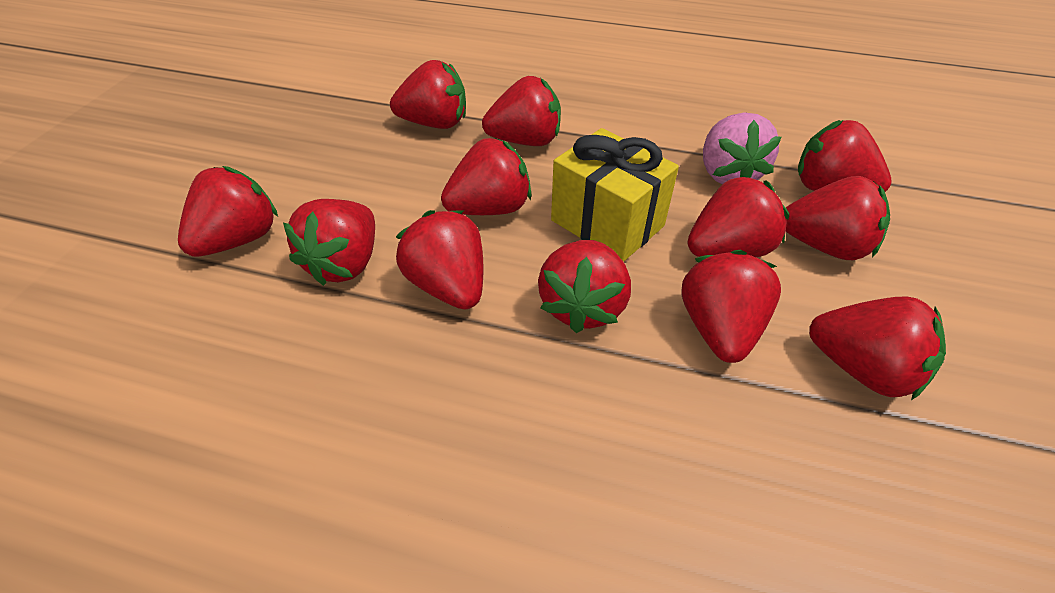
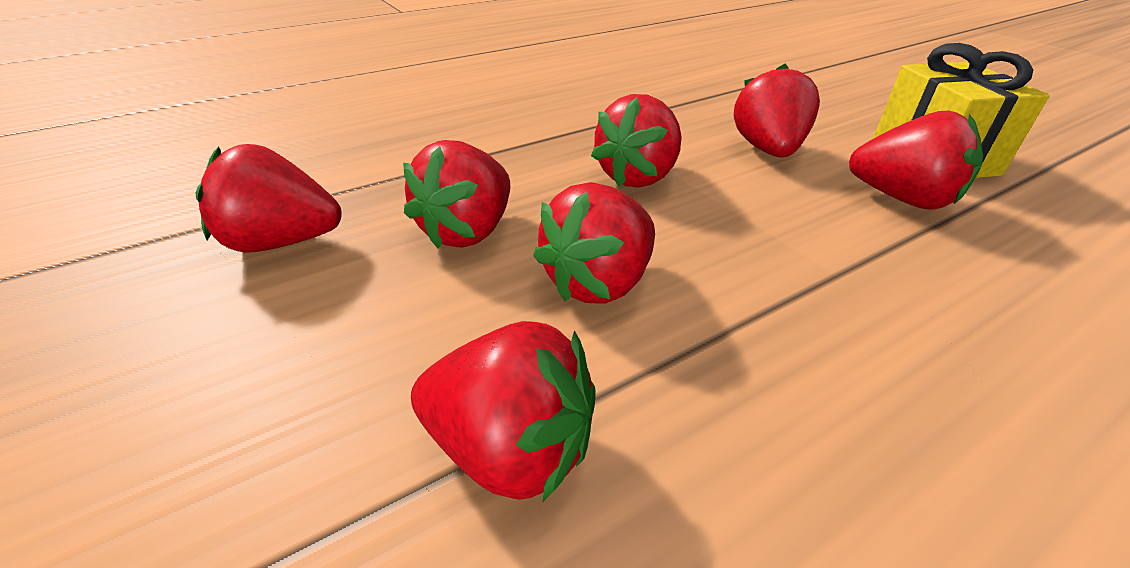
pink strawberry: 1 -> 0
red strawberry: 12 -> 7

